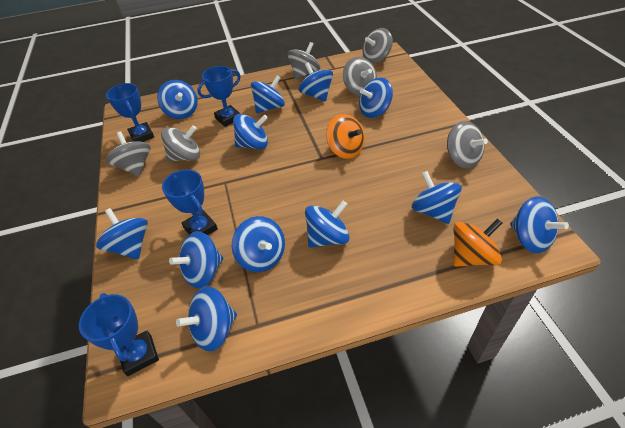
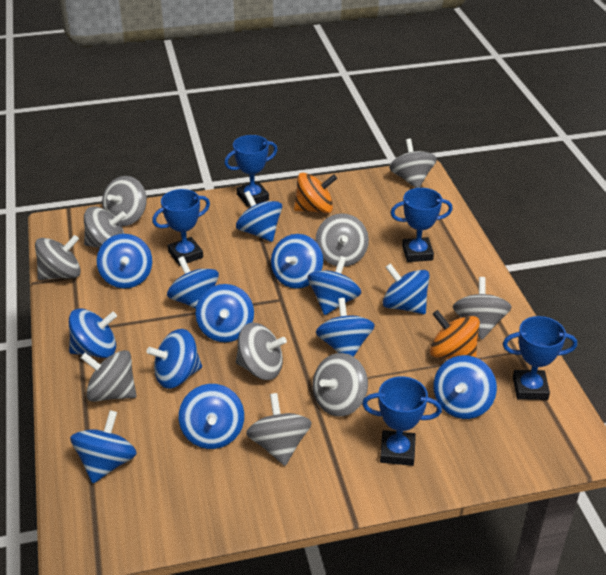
blue spinning top: 12 -> 13
blue trophy: 4 -> 5
grey spinning top: 6 -> 10

